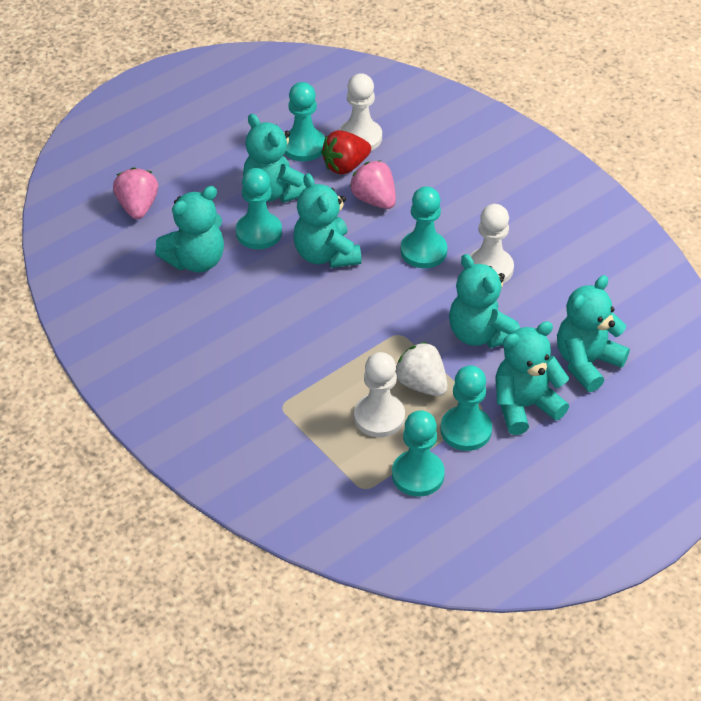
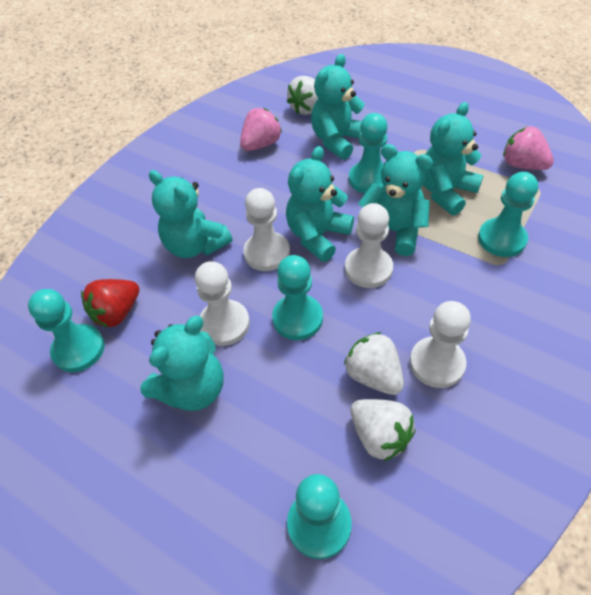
white pawn: 3 -> 4
white strawberry: 1 -> 3

